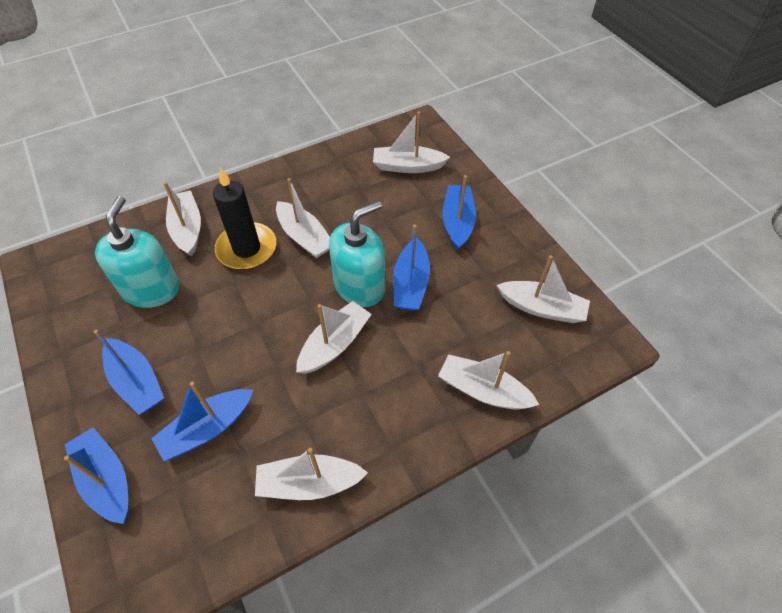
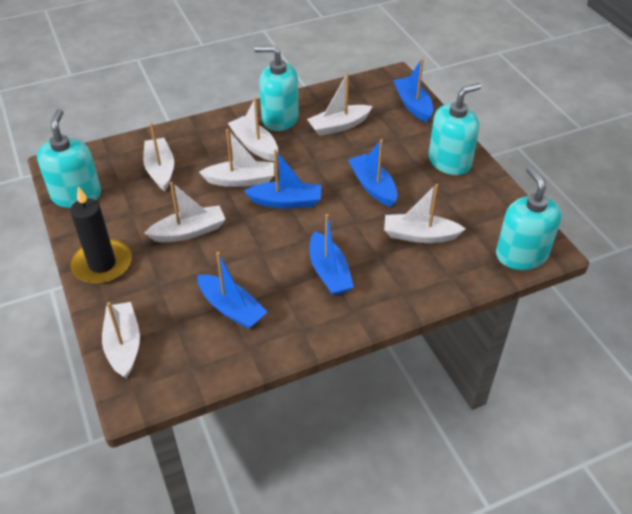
turquoise soap dispenser: 2 -> 4

